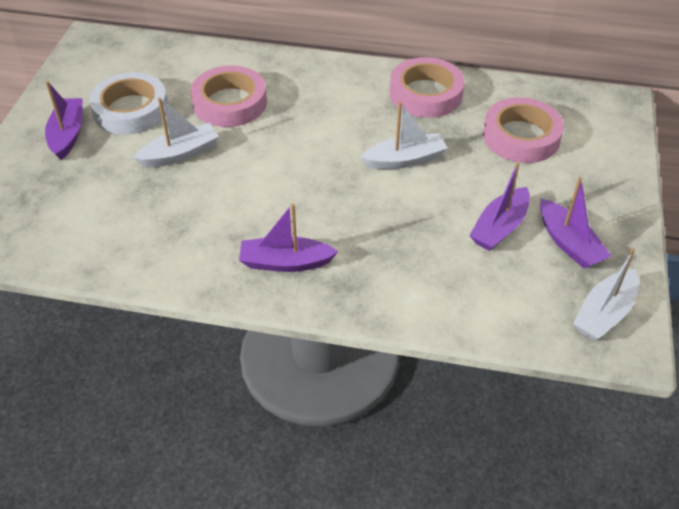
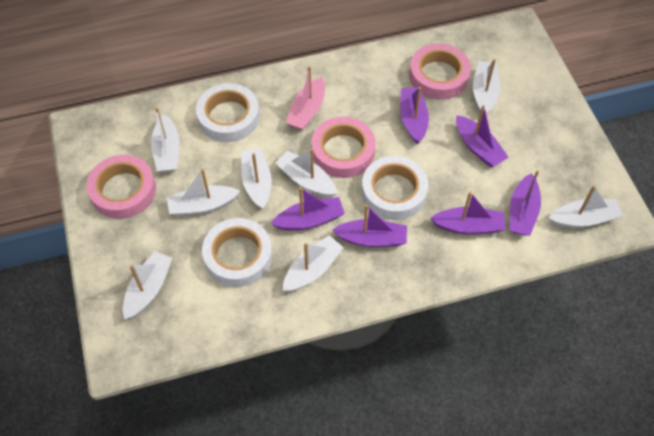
pink boat: 0 -> 1
purple boat: 4 -> 6
white boat: 3 -> 8
white tape: 1 -> 3

